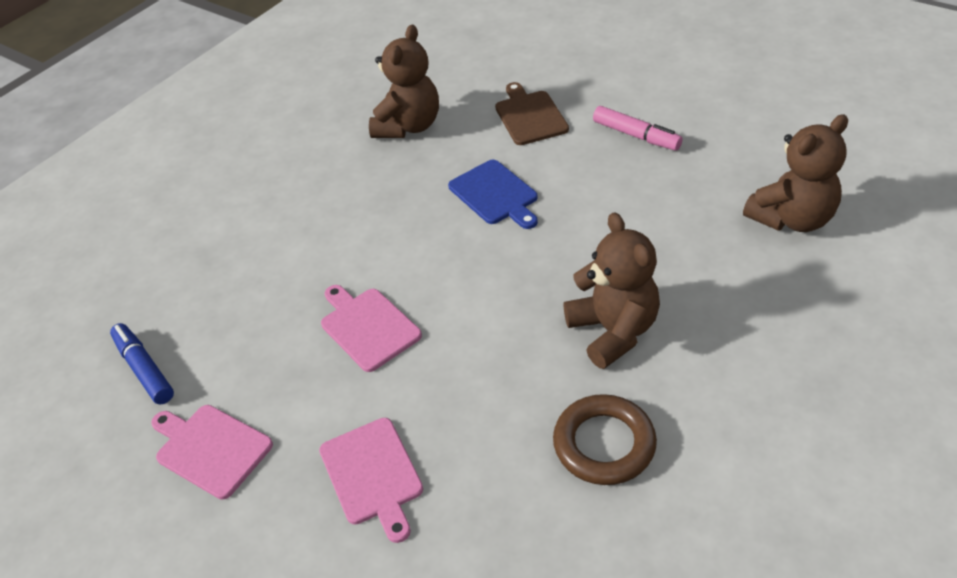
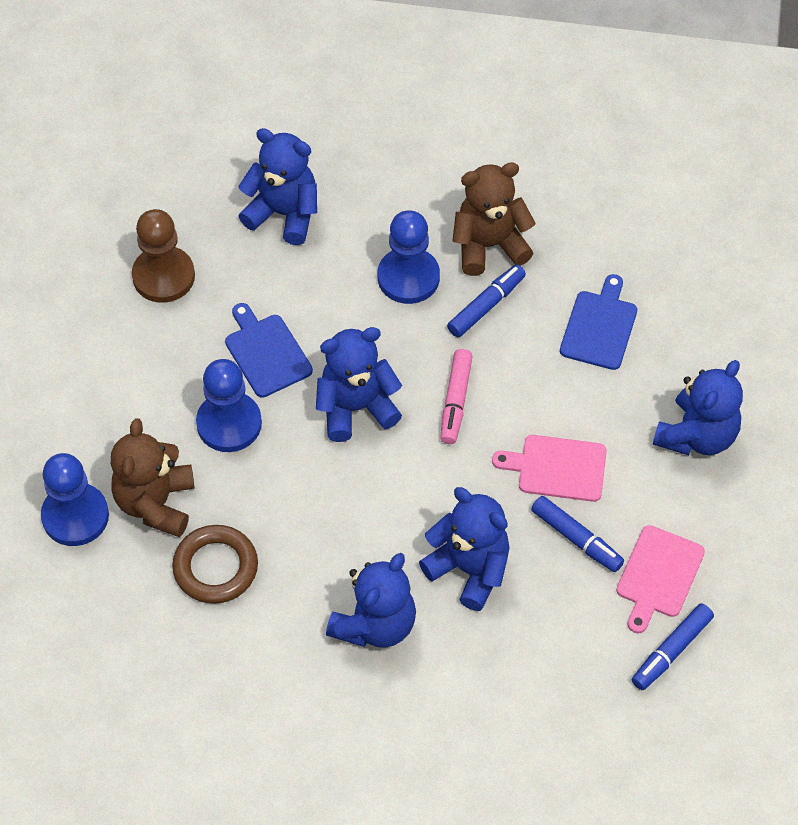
blue cutting board: 1 -> 2
blue marker: 1 -> 3
blue pawn: 0 -> 3
blue teddy bear: 0 -> 5
brown cutting board: 1 -> 0
brown pawn: 0 -> 1
brown teddy bear: 3 -> 2
pink cutting board: 3 -> 2

